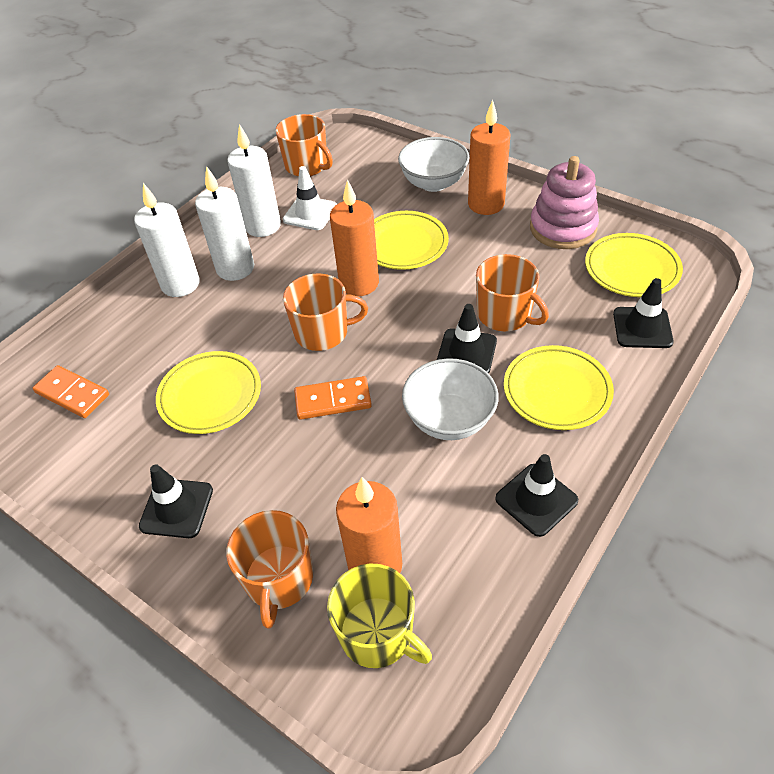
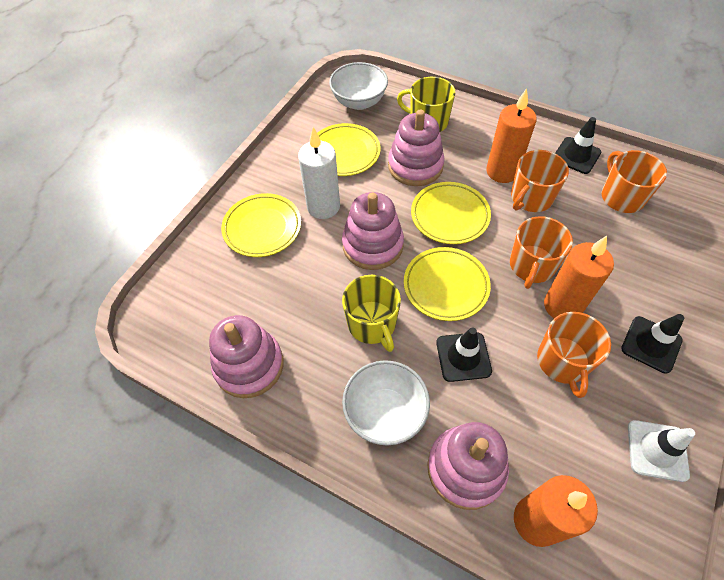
black traffic cone: 4 -> 3
orange domino: 2 -> 0
pink stacking toy: 1 -> 4
white candle: 3 -> 1
yellow mug: 1 -> 2

